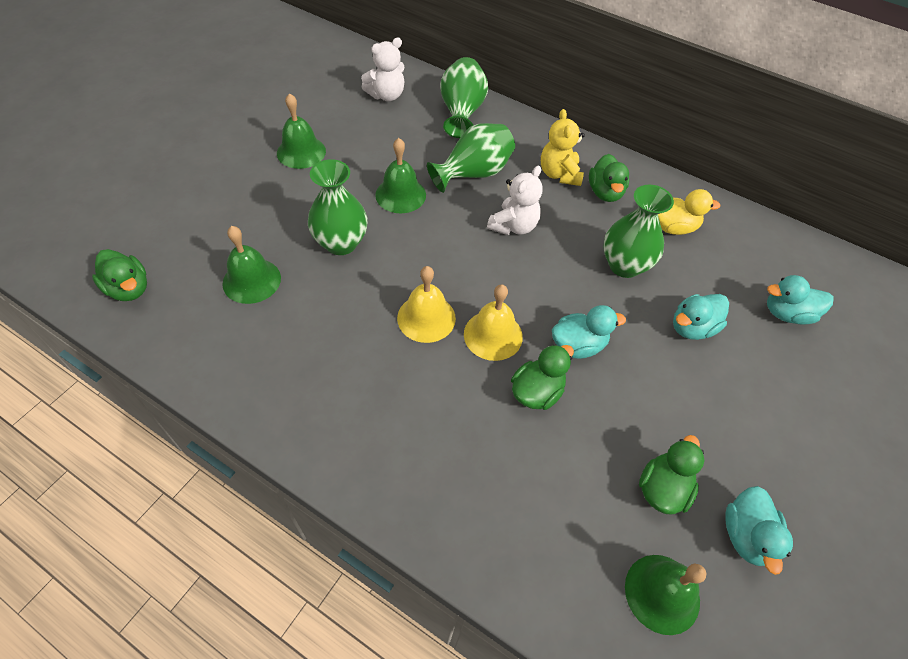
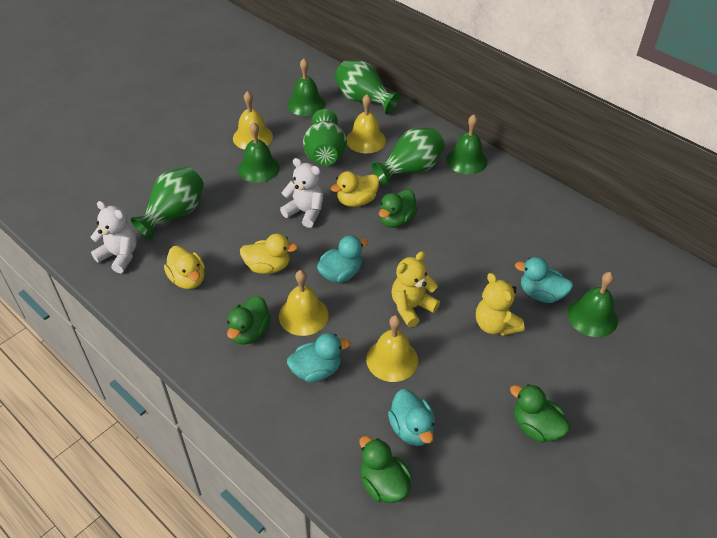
yellow bell: 2 -> 4
yellow duck: 1 -> 3
yellow teddy bear: 1 -> 2

